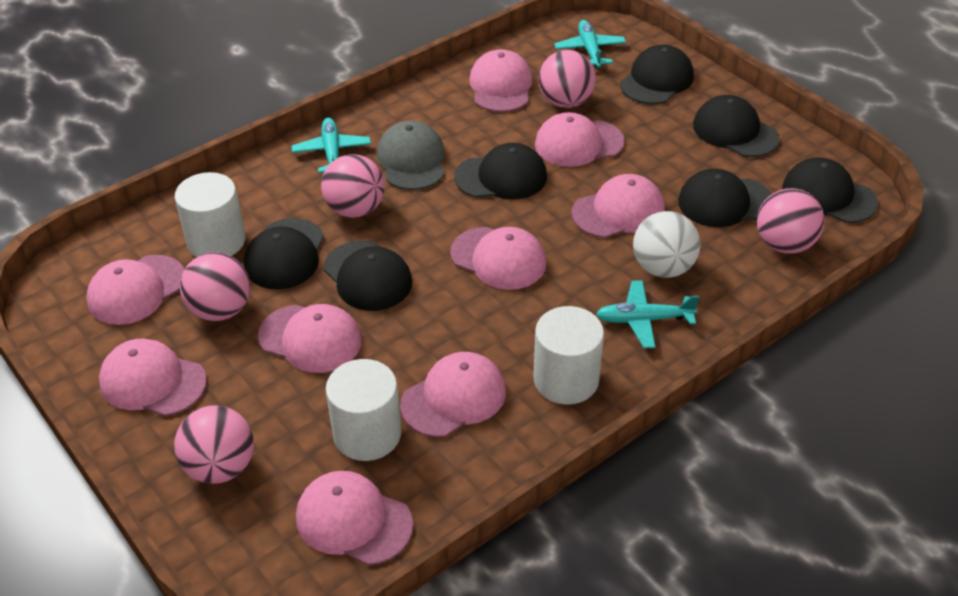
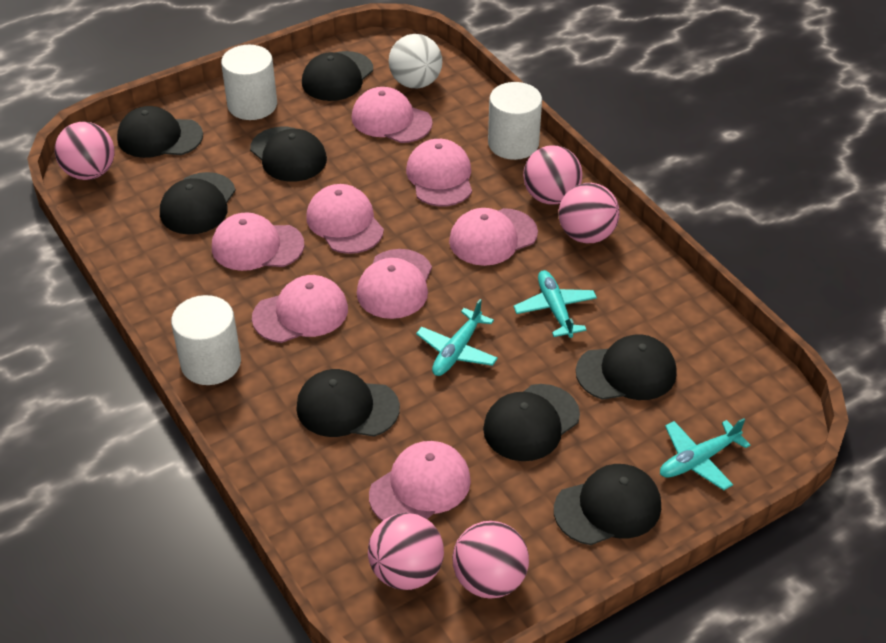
black cap: 7 -> 8
grey cap: 1 -> 0
pink cap: 9 -> 8

